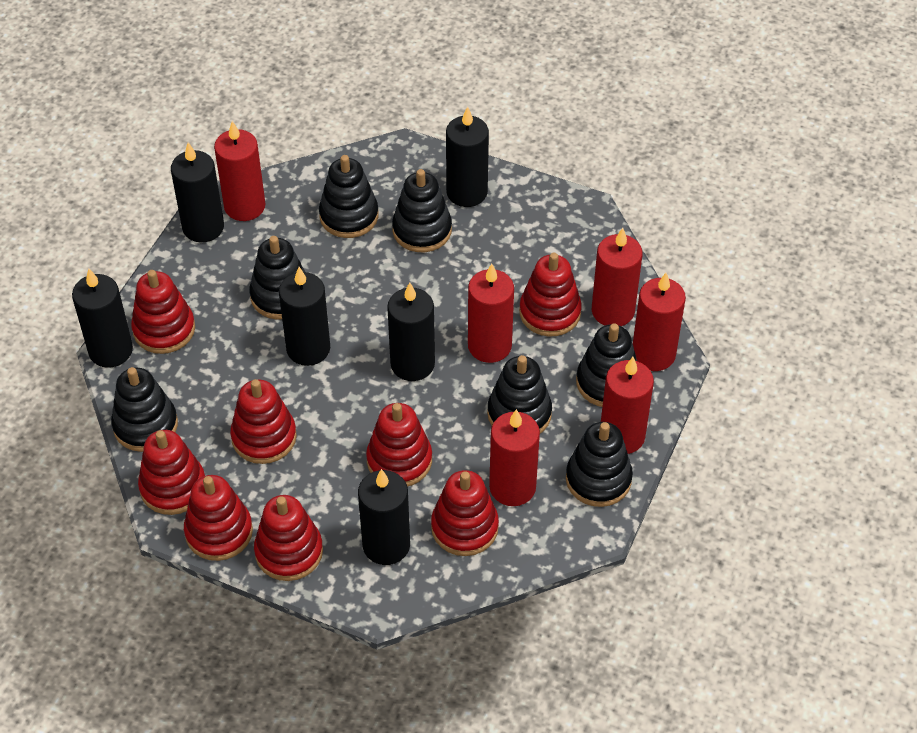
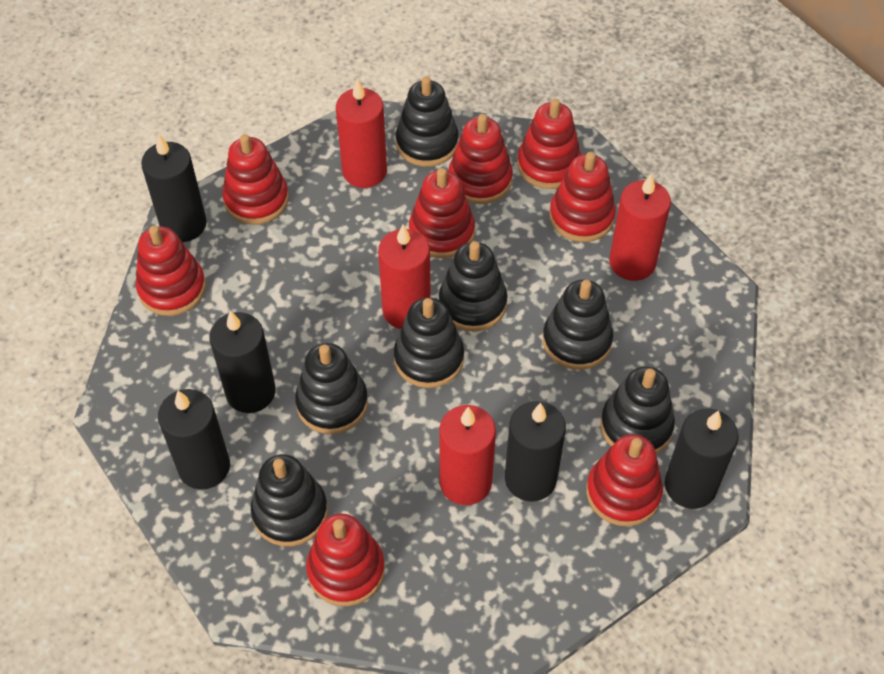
black candle: 6 -> 5
red candle: 6 -> 4

